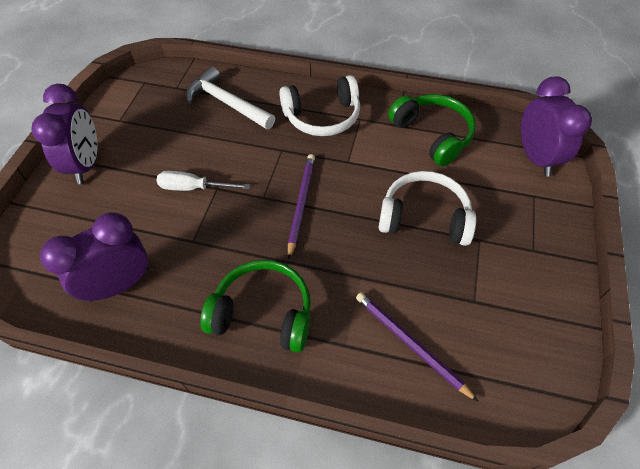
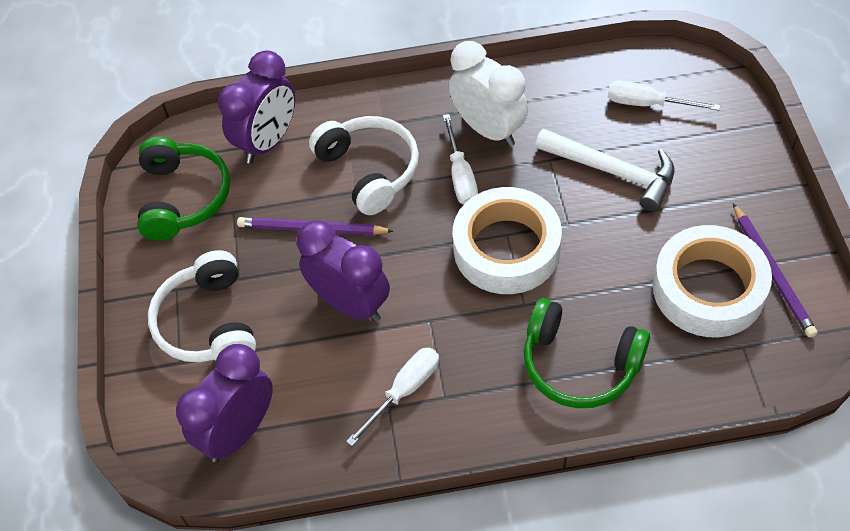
white clock: 0 -> 1
white screwdriver: 1 -> 3
white tape: 0 -> 2

